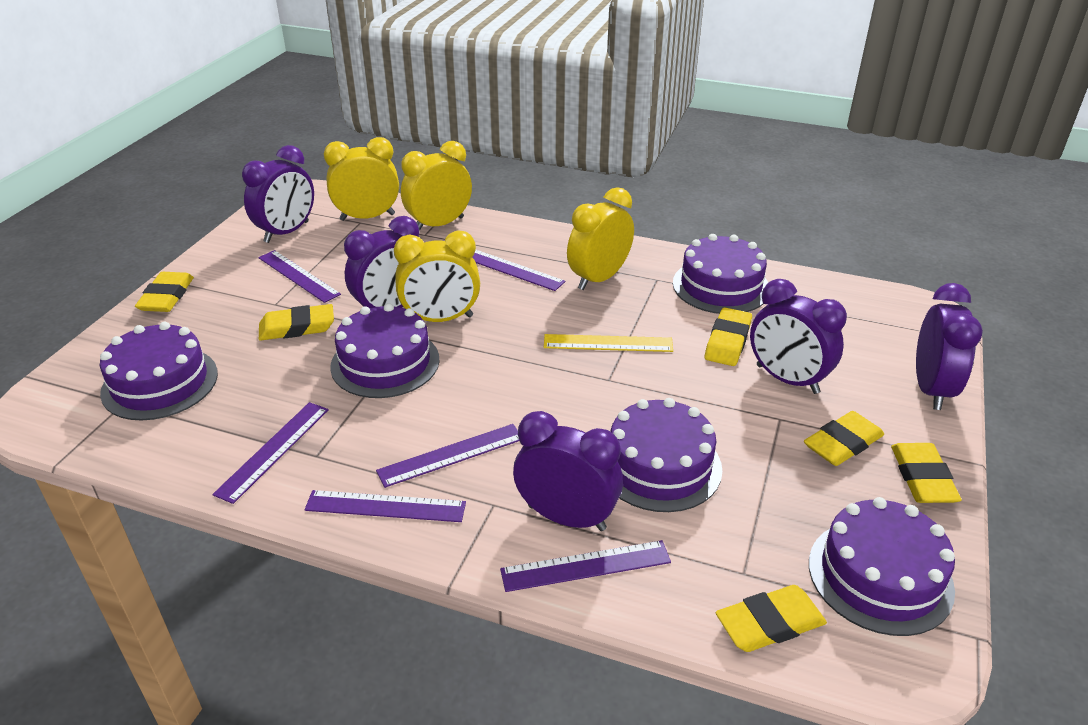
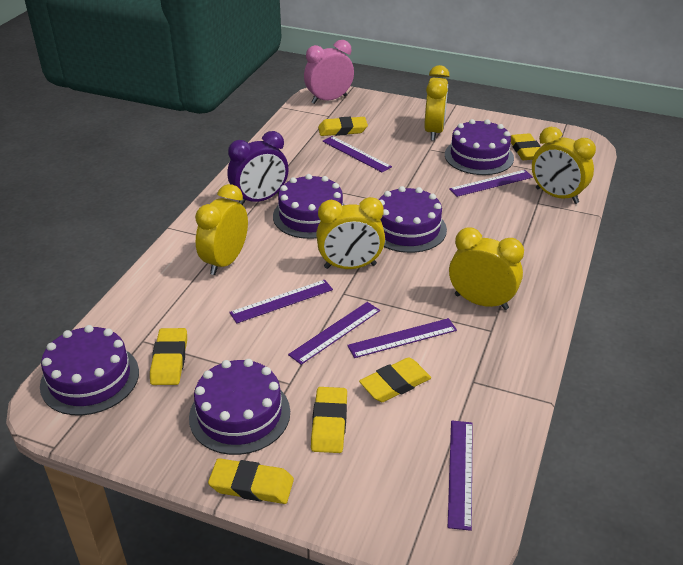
pink clock: 0 -> 1
purple clock: 5 -> 1
yellow clock: 4 -> 5
yellow ruler: 1 -> 0

